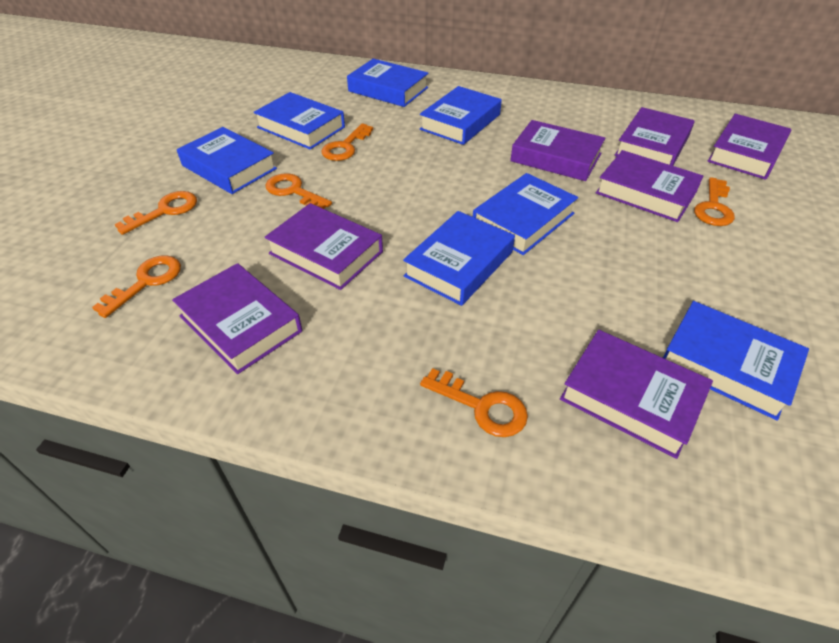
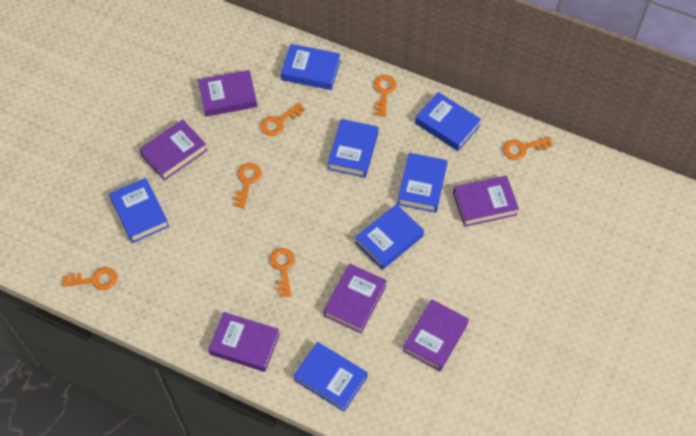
purple book: 7 -> 6

